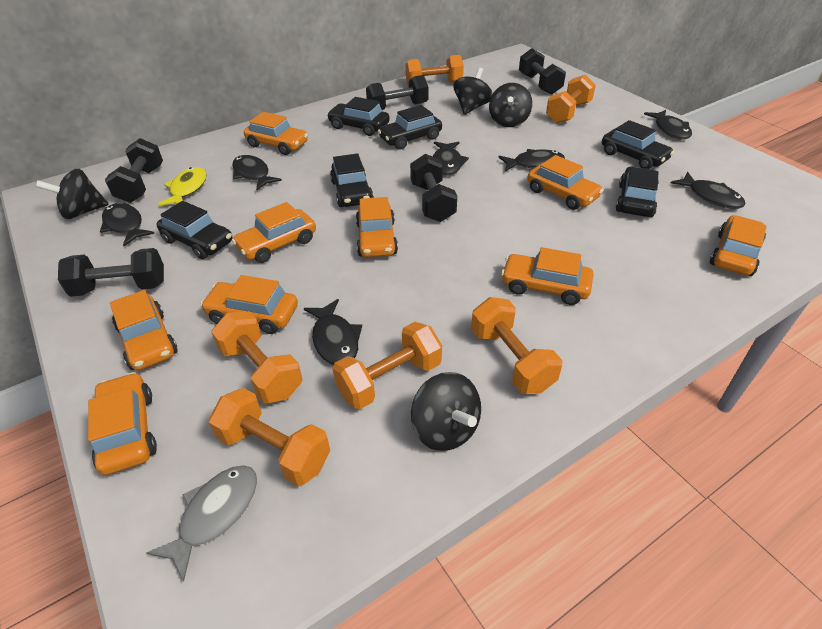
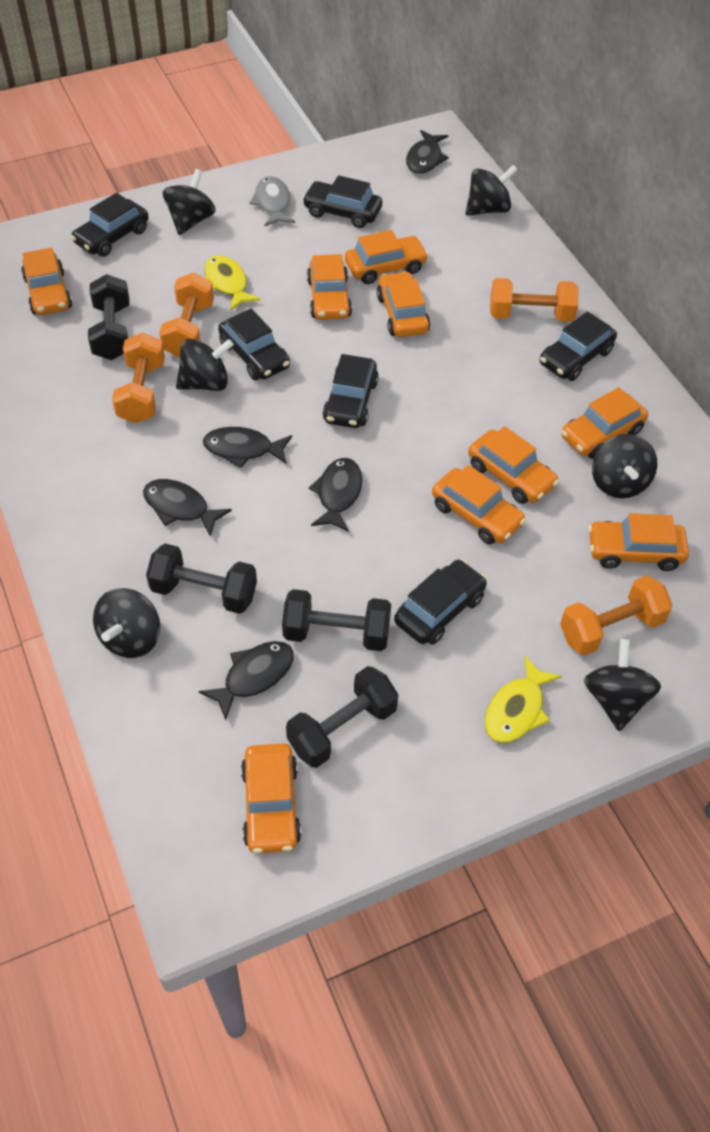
black dumbbell: 5 -> 4
black fish: 7 -> 5
black spinning top: 4 -> 6
orange dumbbell: 6 -> 4
yellow fish: 1 -> 2

